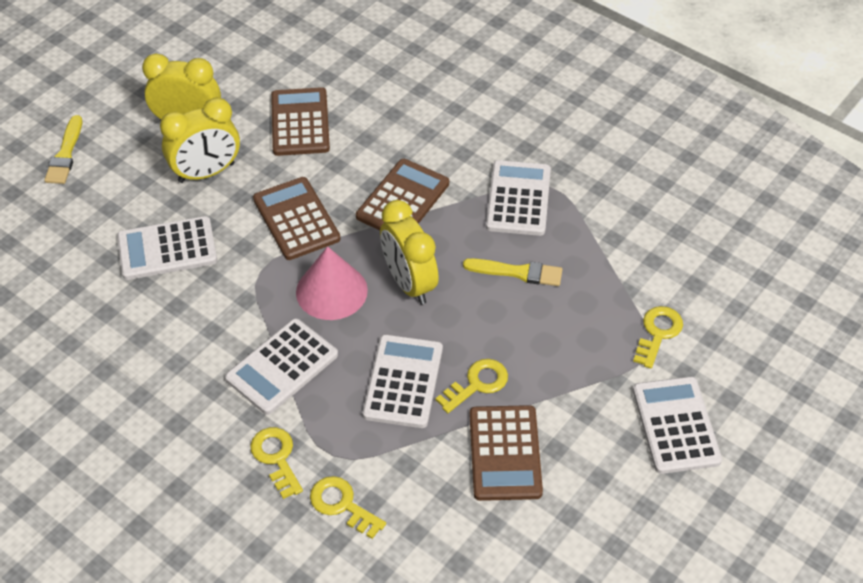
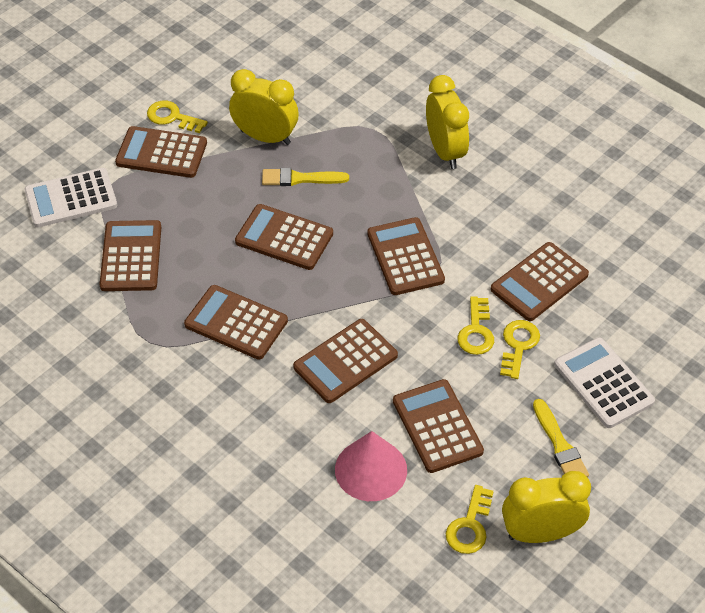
brown calculator: 4 -> 8
white calculator: 5 -> 2

